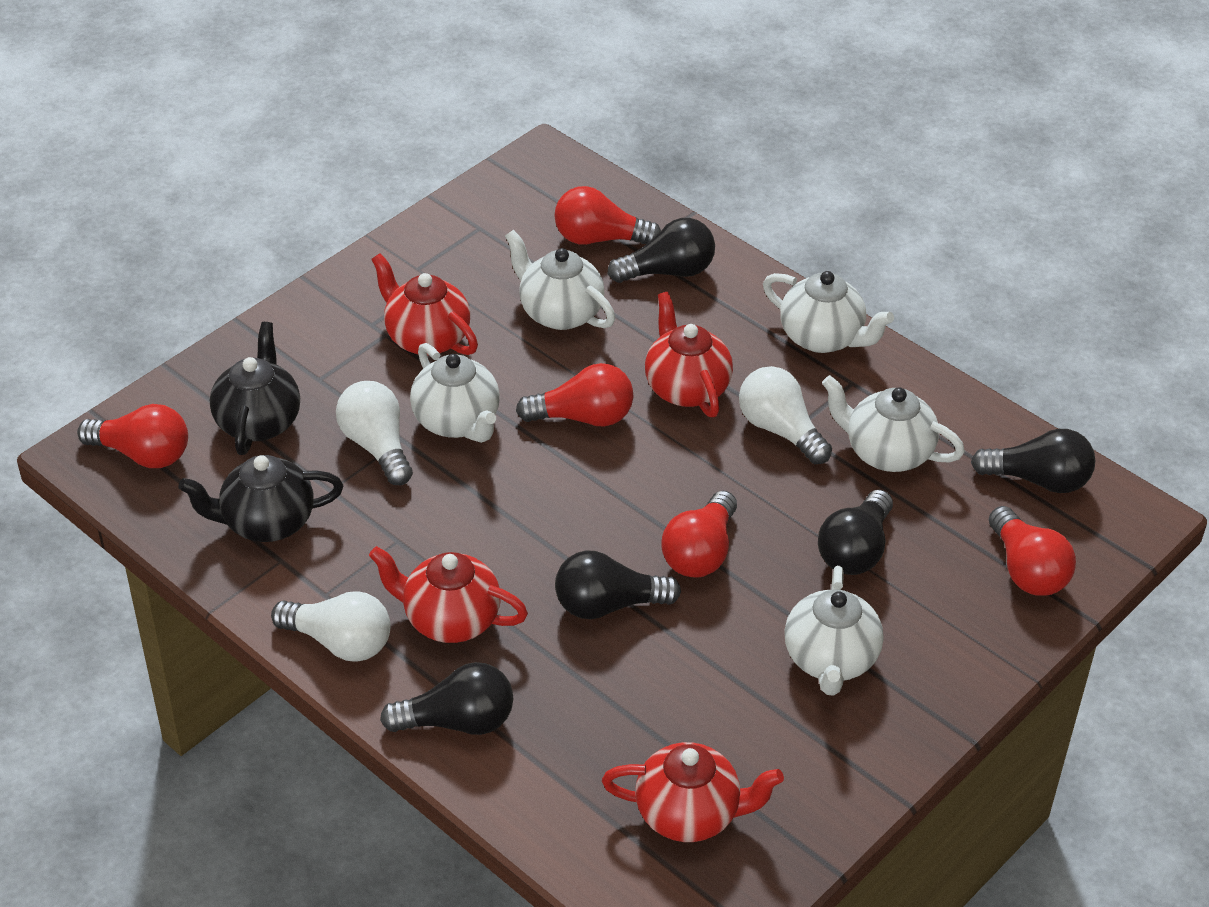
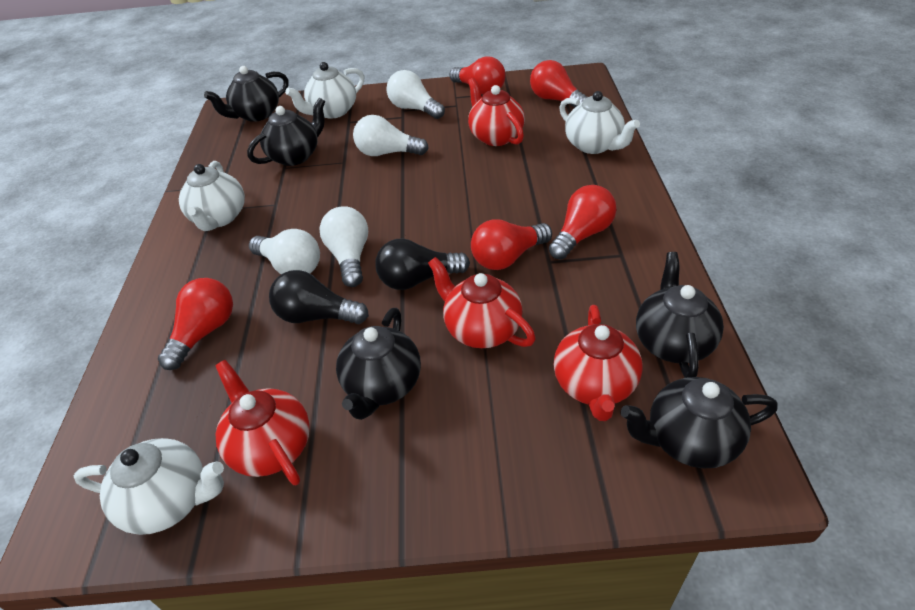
black light bulb: 5 -> 2
black teapot: 2 -> 5
white light bulb: 3 -> 4
white teapot: 5 -> 4

